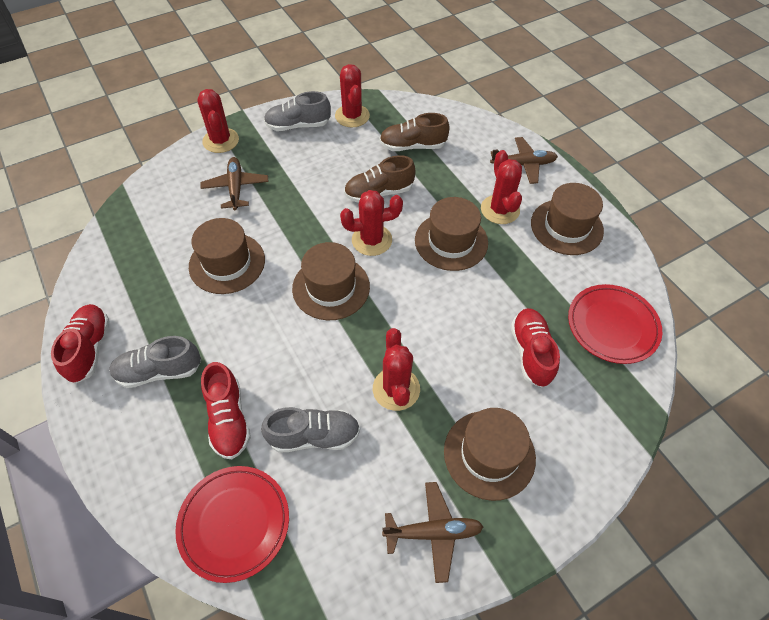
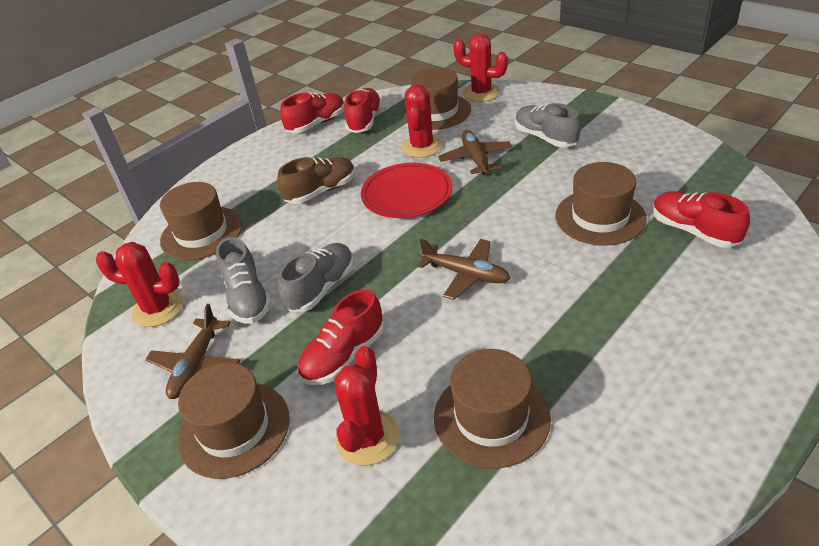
brown shoe: 2 -> 1
red cactus: 5 -> 4
red plate: 2 -> 1
red shoe: 3 -> 4

